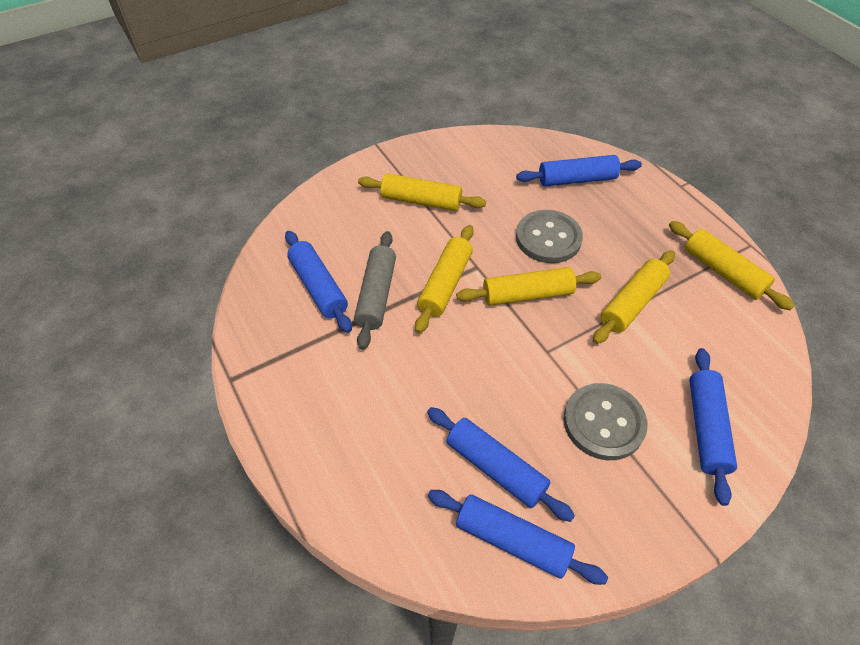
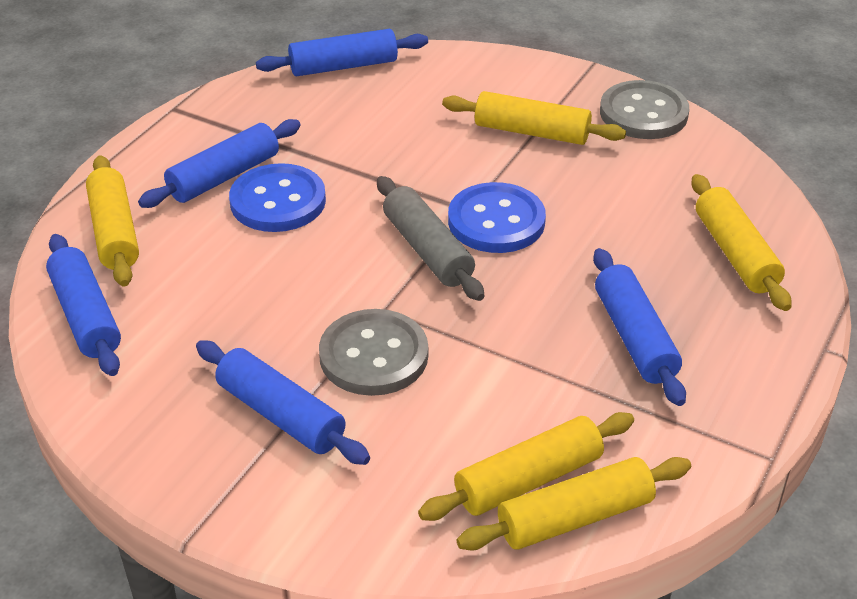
blue button: 0 -> 2

